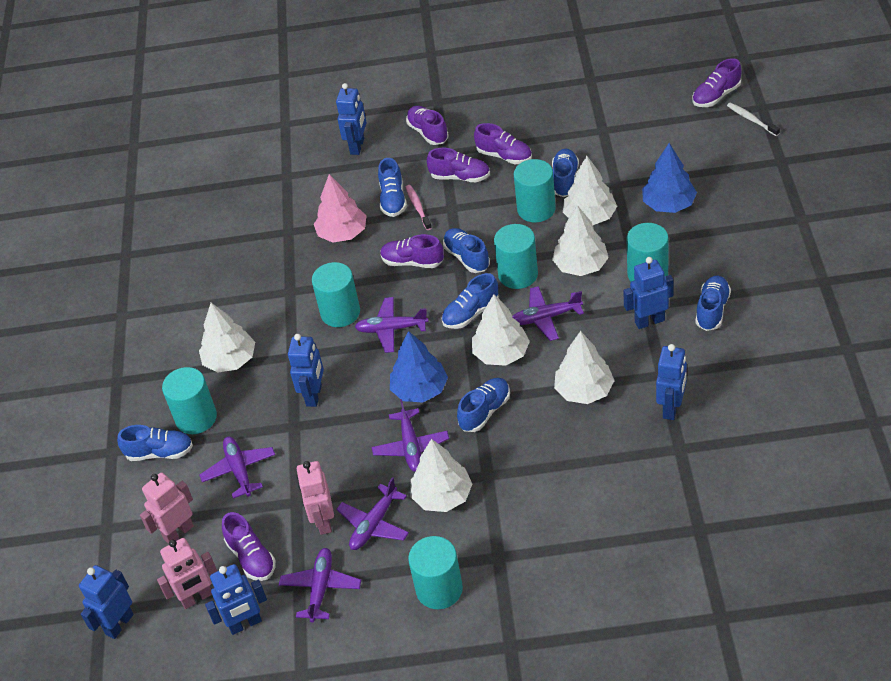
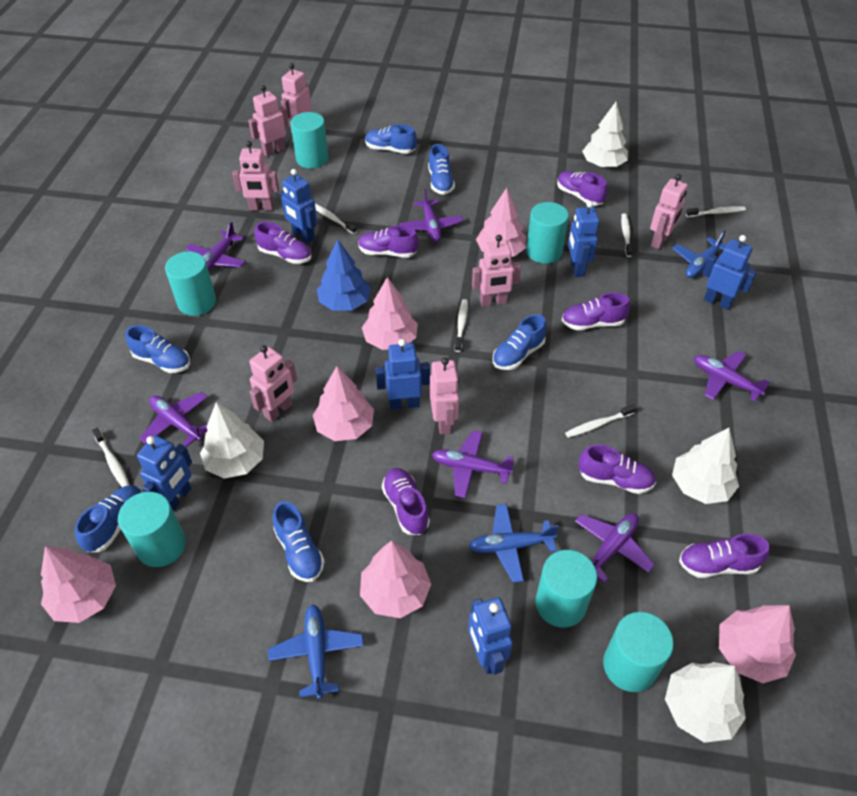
blue plane: 0 -> 3
blue shoe: 7 -> 6
blue tree: 2 -> 1
pink robot: 3 -> 7
pink toothbrush: 1 -> 0
pink tree: 1 -> 6
purple shoe: 6 -> 7
white toothbrush: 1 -> 6
white tree: 6 -> 4

